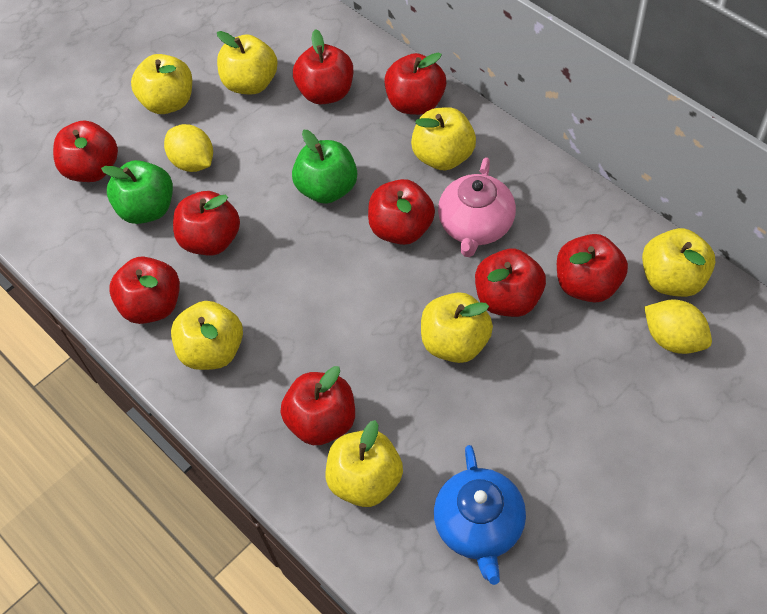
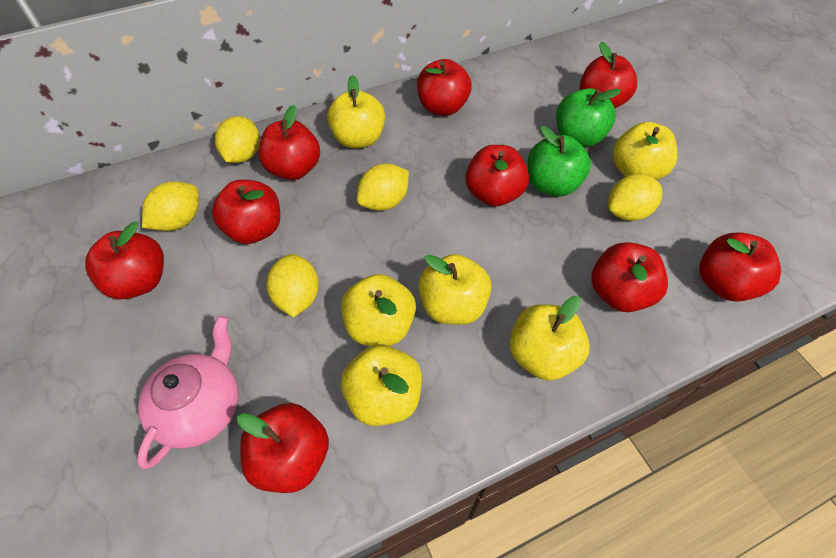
blue teapot: 1 -> 0
yellow apple: 7 -> 6
yellow lemon: 2 -> 5

